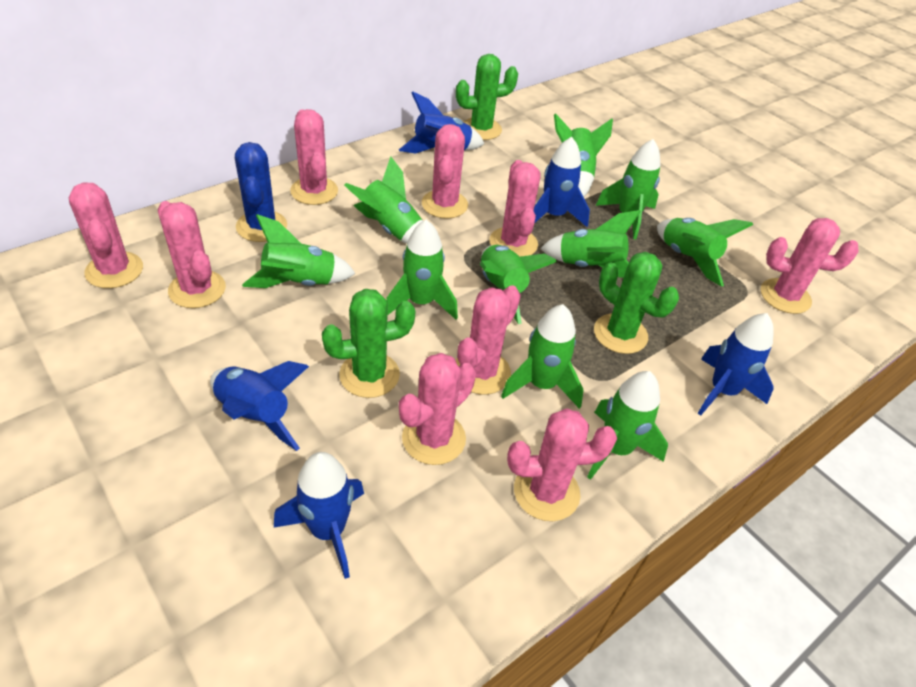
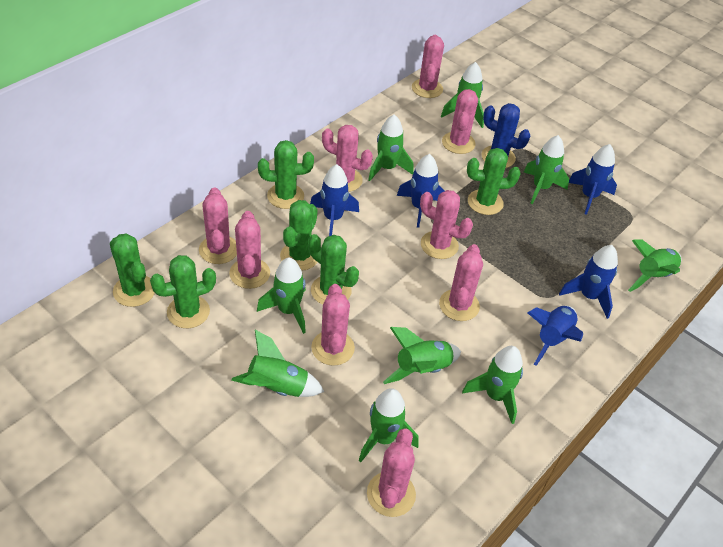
green cactus: 3 -> 6
green rocket: 10 -> 9

